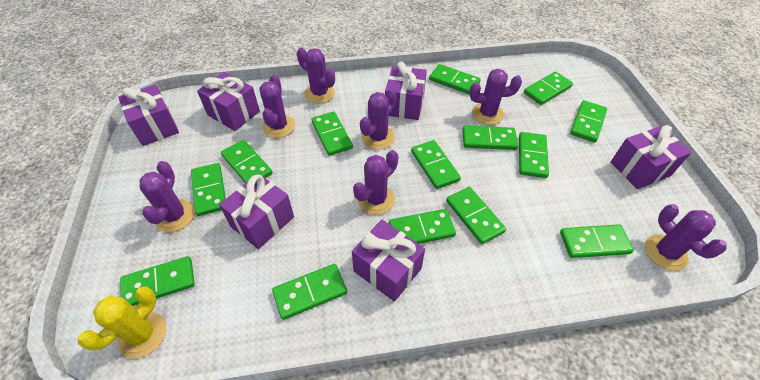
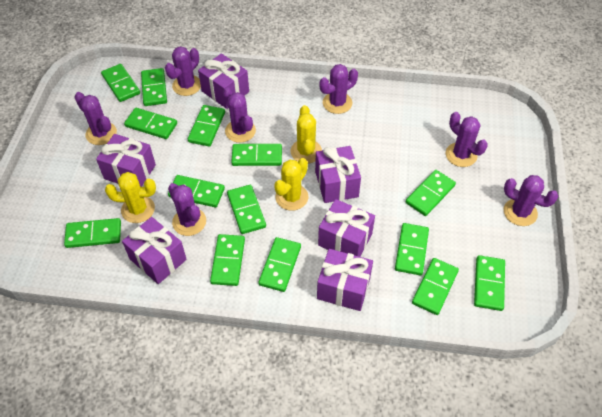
yellow cactus: 1 -> 3

